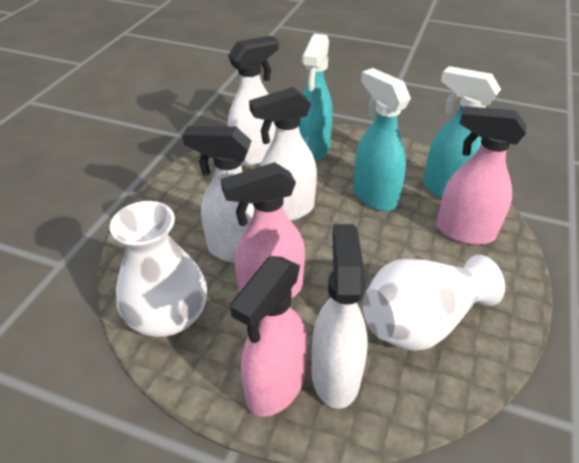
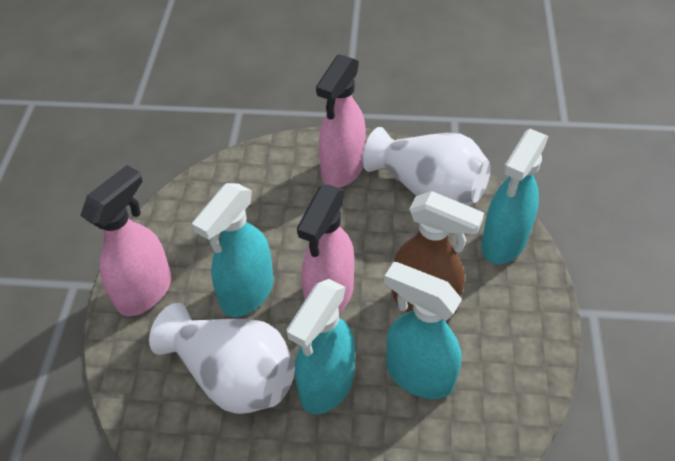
brown spray bottle: 0 -> 1
turquoise spray bottle: 3 -> 4
white spray bottle: 4 -> 0

